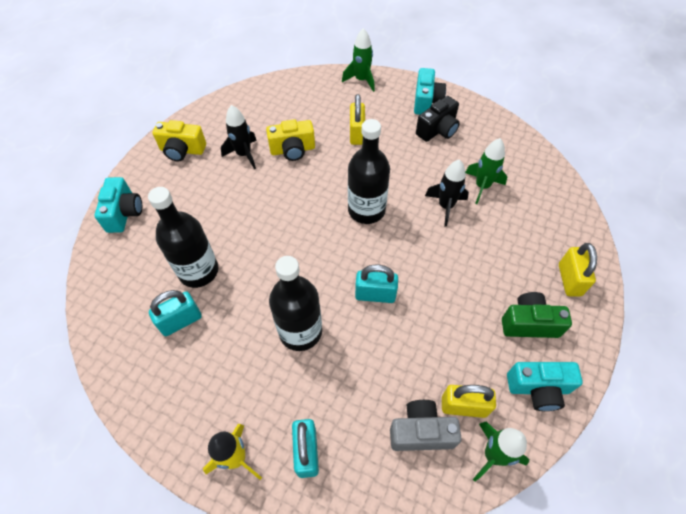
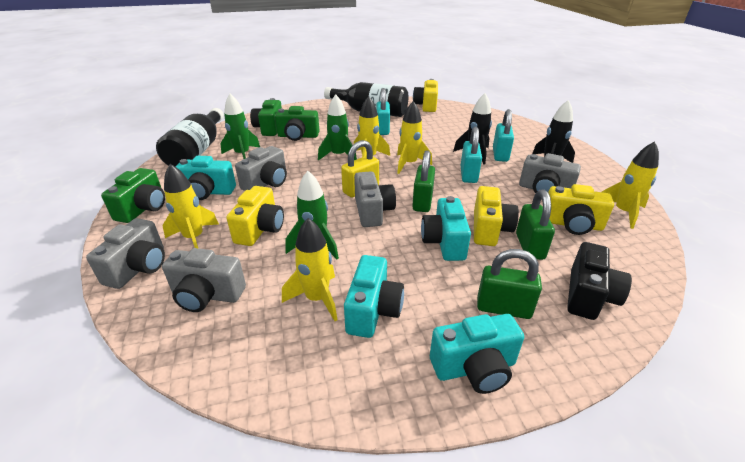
black bottle: 3 -> 2
green camera: 1 -> 3
green padlock: 0 -> 3
grey camera: 1 -> 5
turquoise camera: 3 -> 4
yellow camera: 2 -> 4
yellow padlock: 3 -> 1
yellow rocket: 1 -> 5

